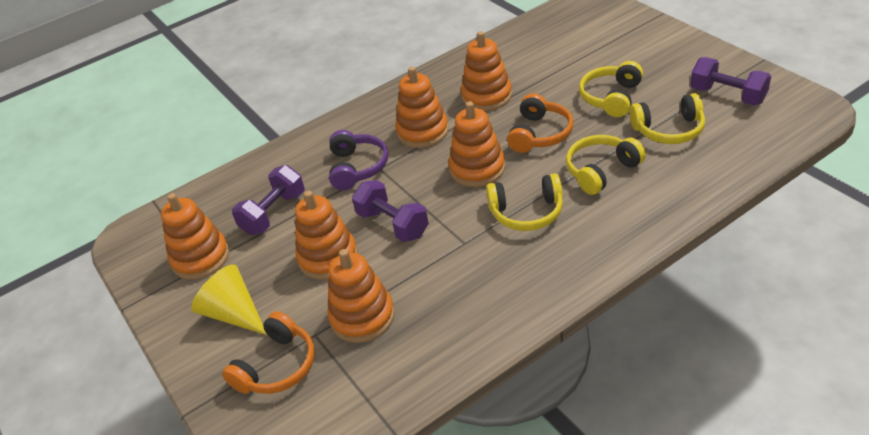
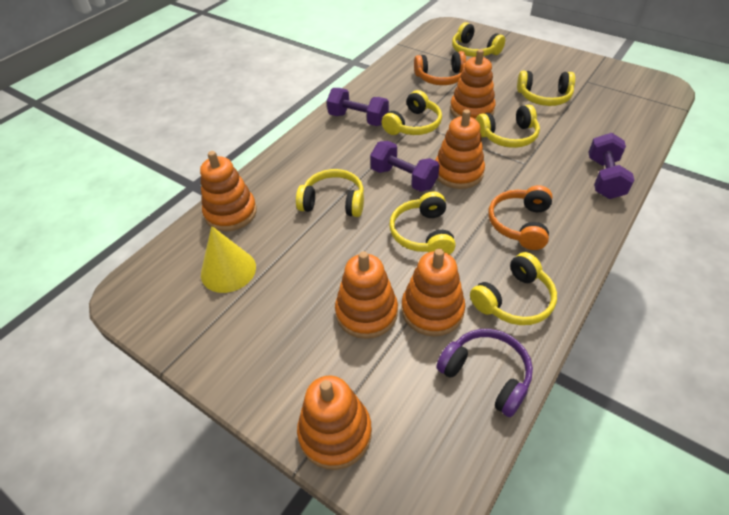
yellow headphones: 4 -> 7

